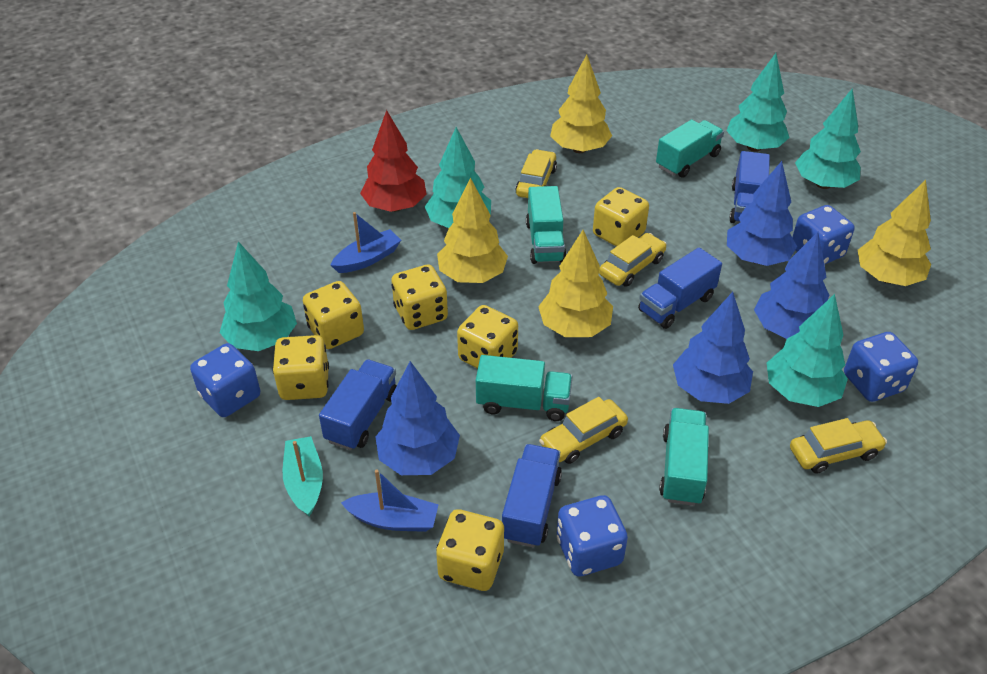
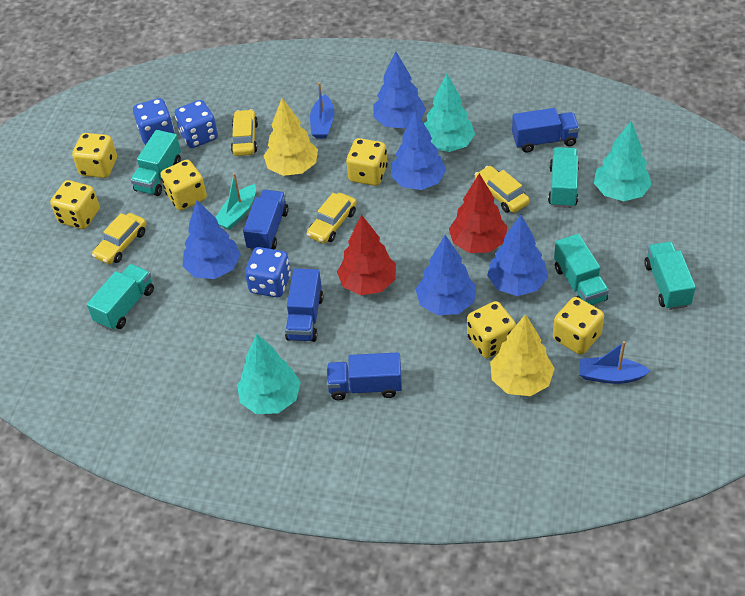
blue dice: 4 -> 3
blue tree: 4 -> 5
red tree: 1 -> 2
turquoise tree: 5 -> 3
turquoise truck: 4 -> 5
yellow tree: 4 -> 2

